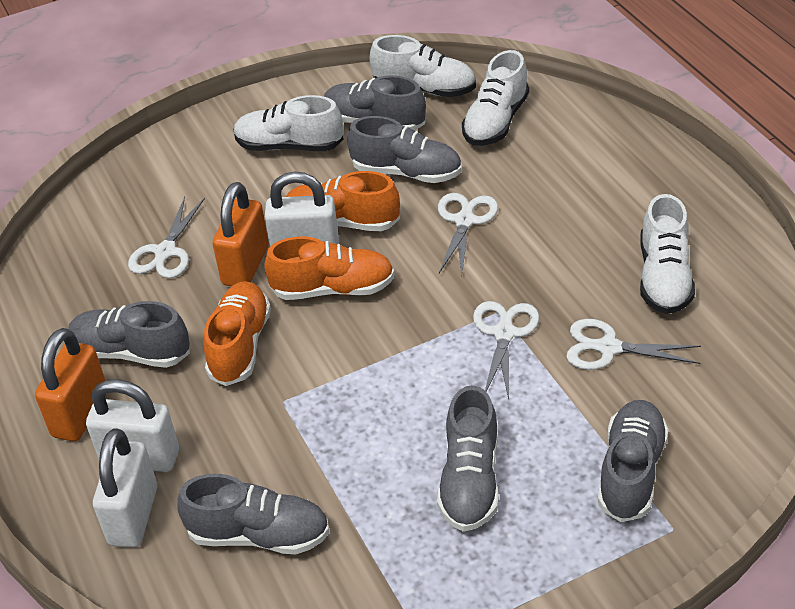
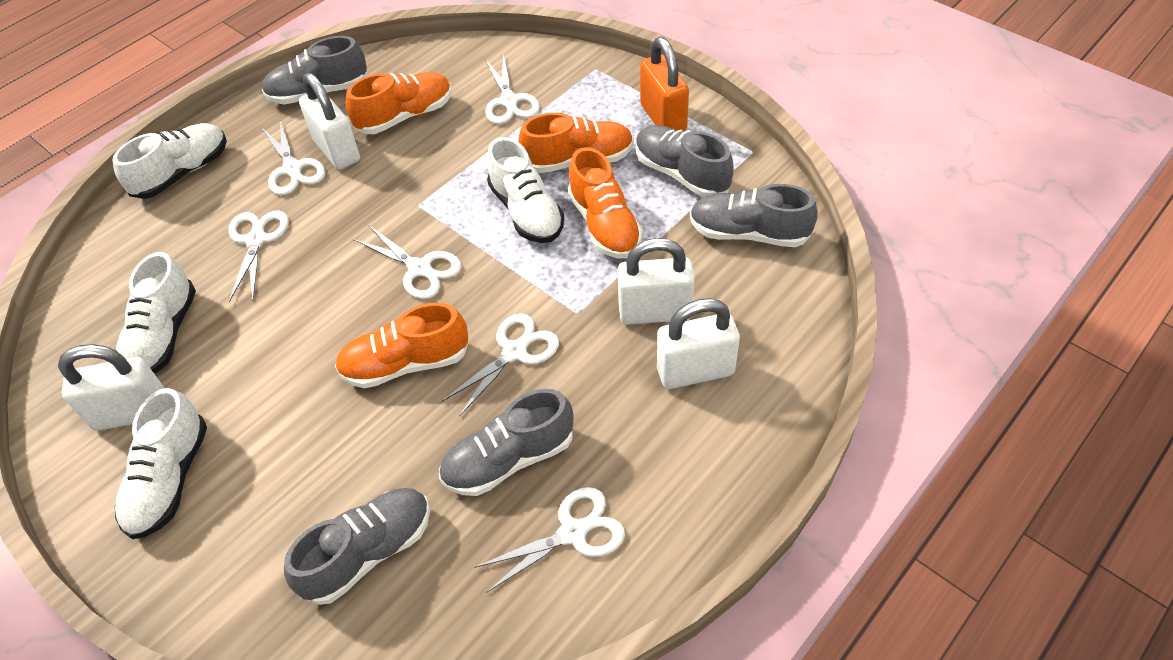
grey shoe: 6 -> 5
orange padlock: 2 -> 1
orange shoe: 3 -> 4
white padlock: 3 -> 4
white scissors: 4 -> 6

